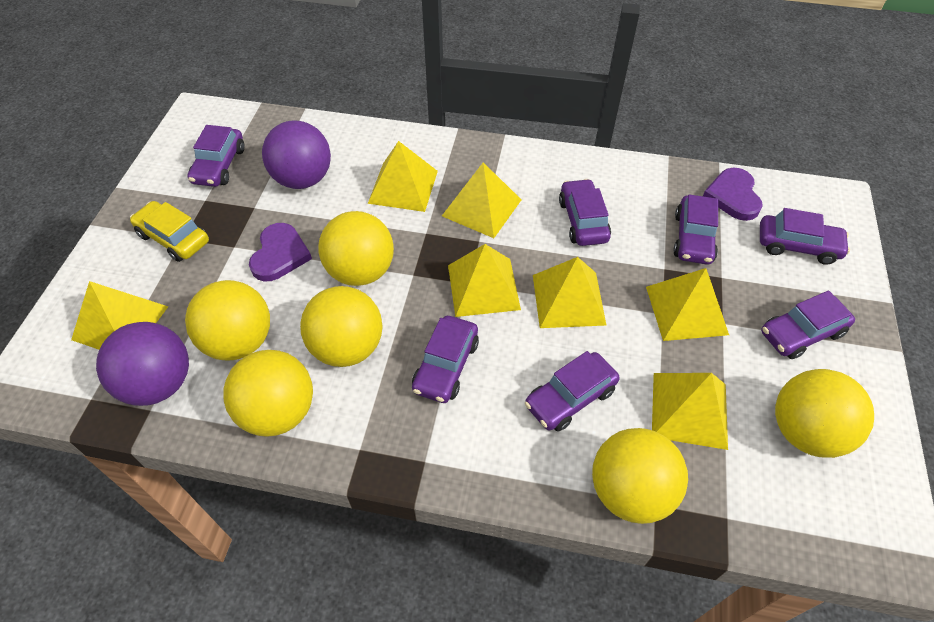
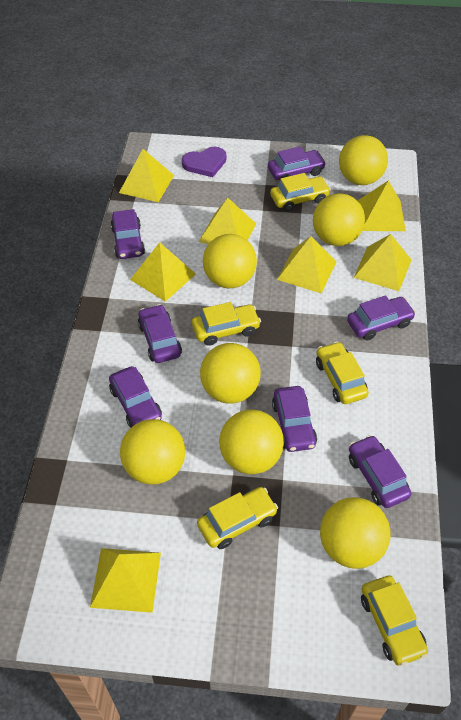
purple ball: 2 -> 0
purple heart: 2 -> 1
yellow ball: 6 -> 7
yellow car: 1 -> 5

